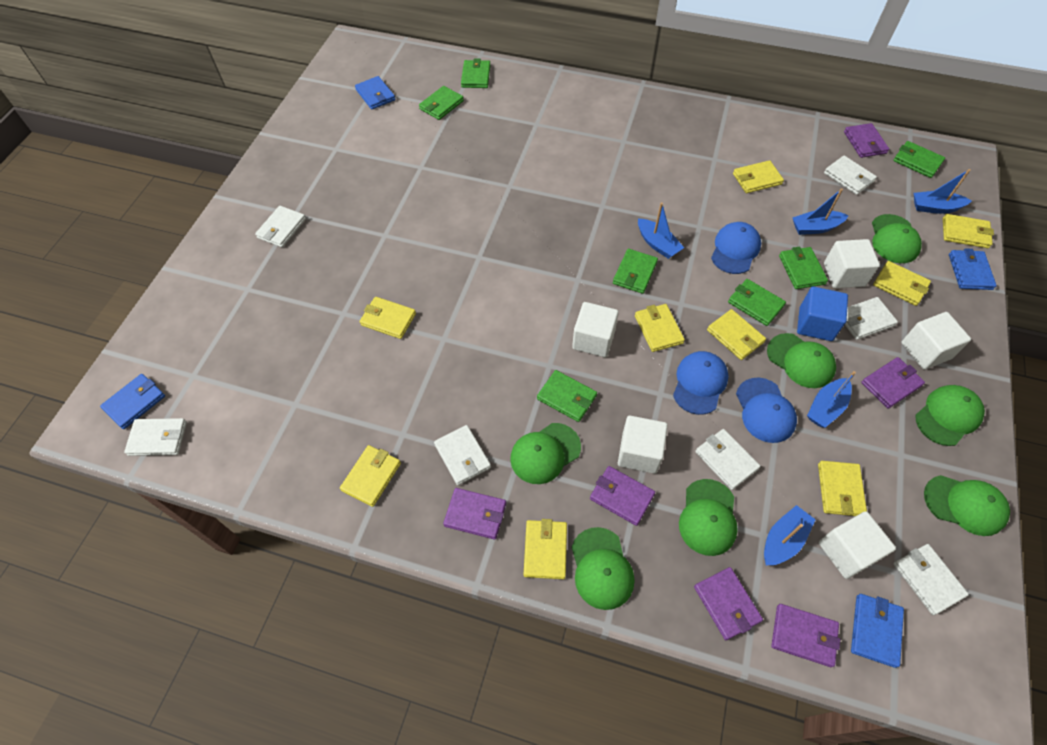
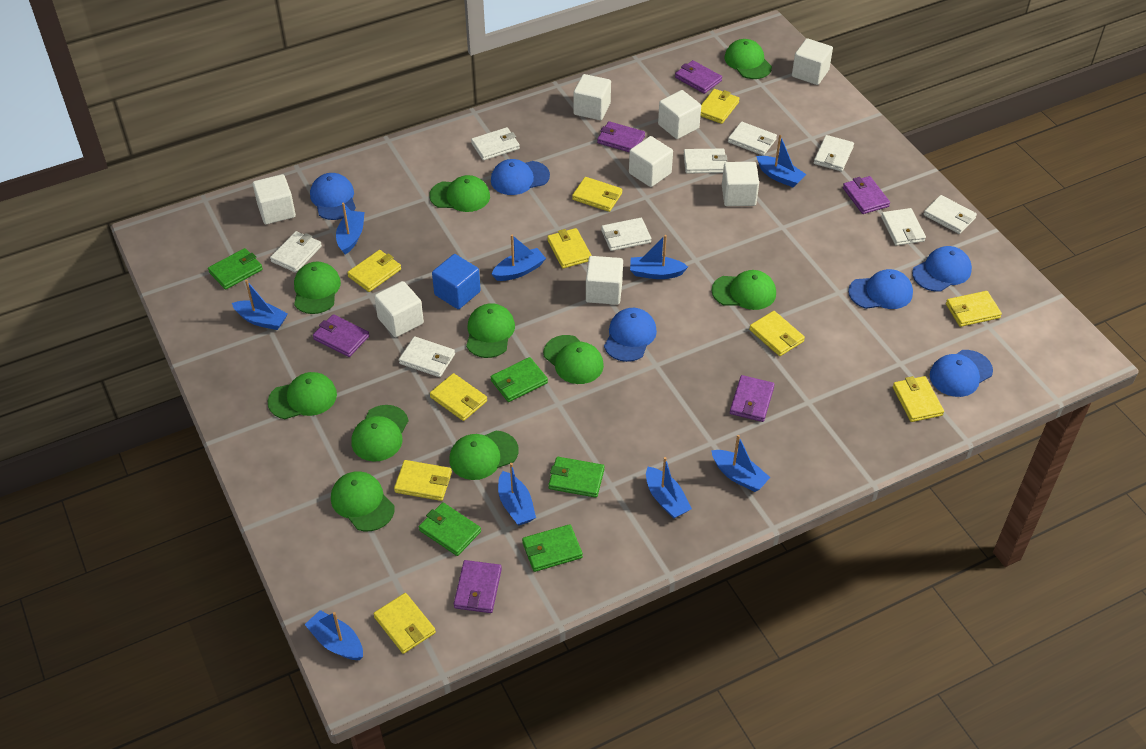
blue boat: 5 -> 9
blue cap: 3 -> 6
blue wallet: 4 -> 0
green cap: 7 -> 10
green wallet: 7 -> 5
white cube: 5 -> 8
white wallet: 7 -> 9
yellow wallet: 9 -> 10

